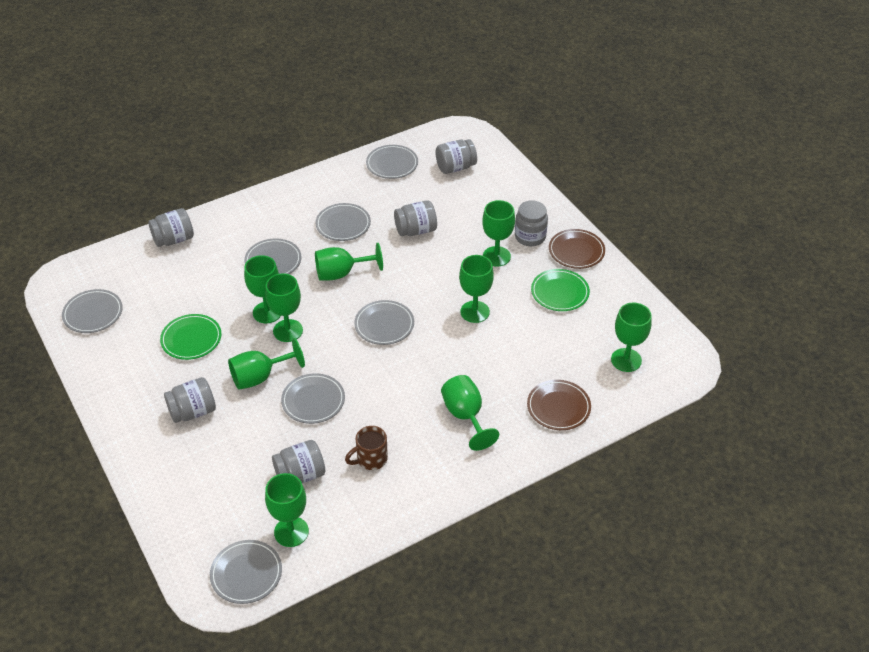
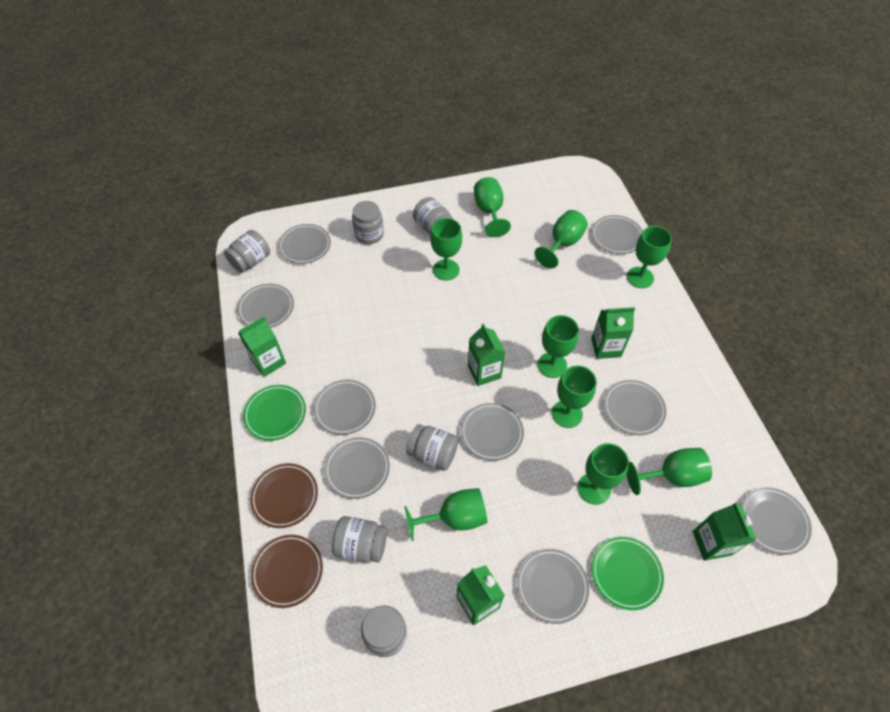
brown mug: 1 -> 0
green carton: 0 -> 5
grey plate: 7 -> 9

